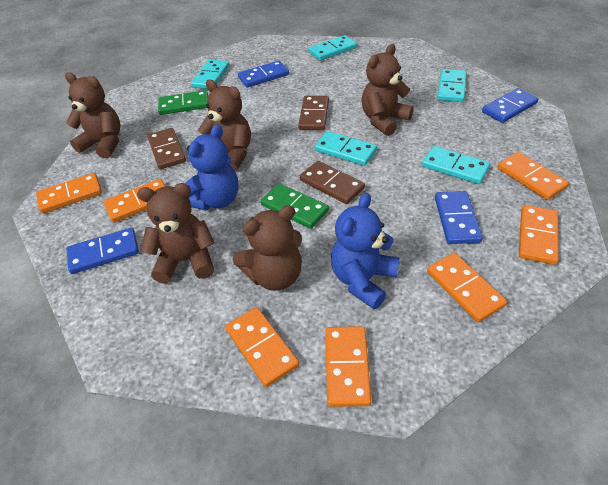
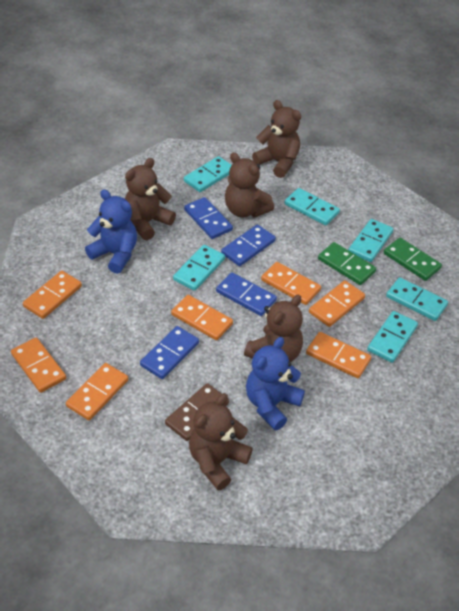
brown domino: 3 -> 1
turquoise domino: 5 -> 6

